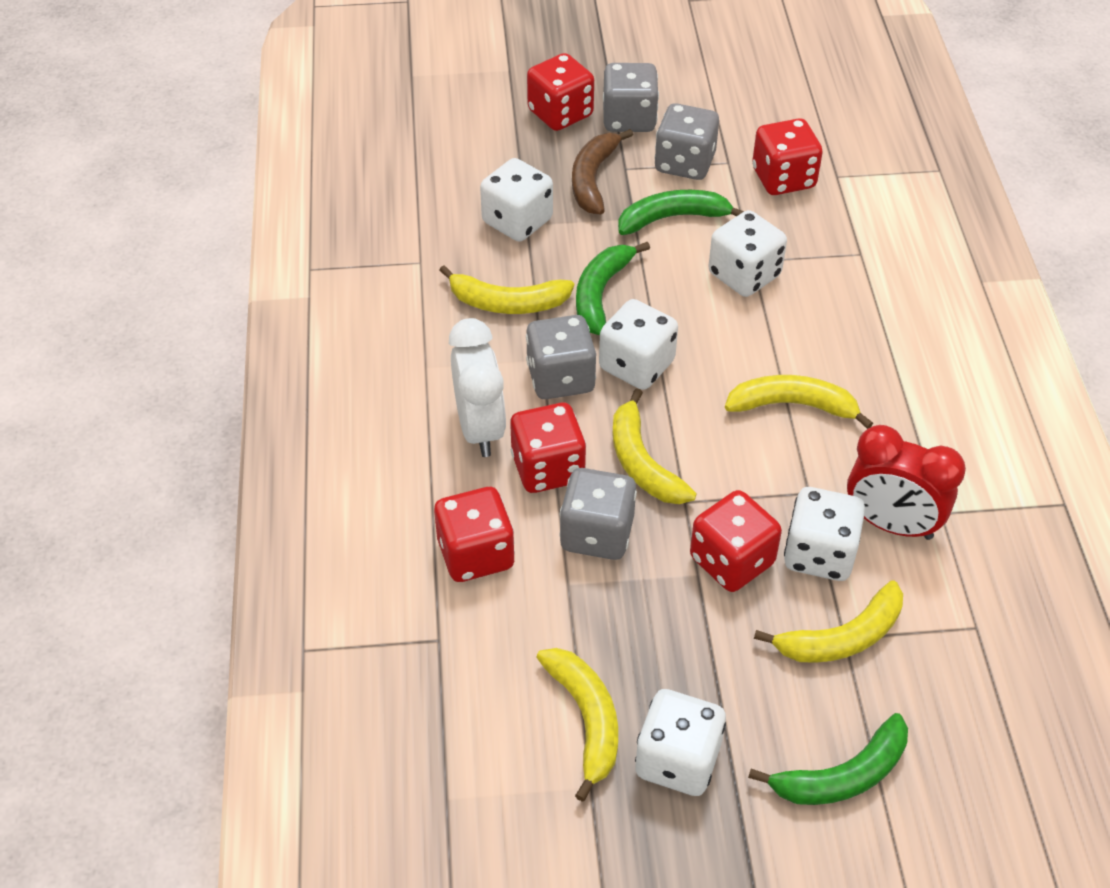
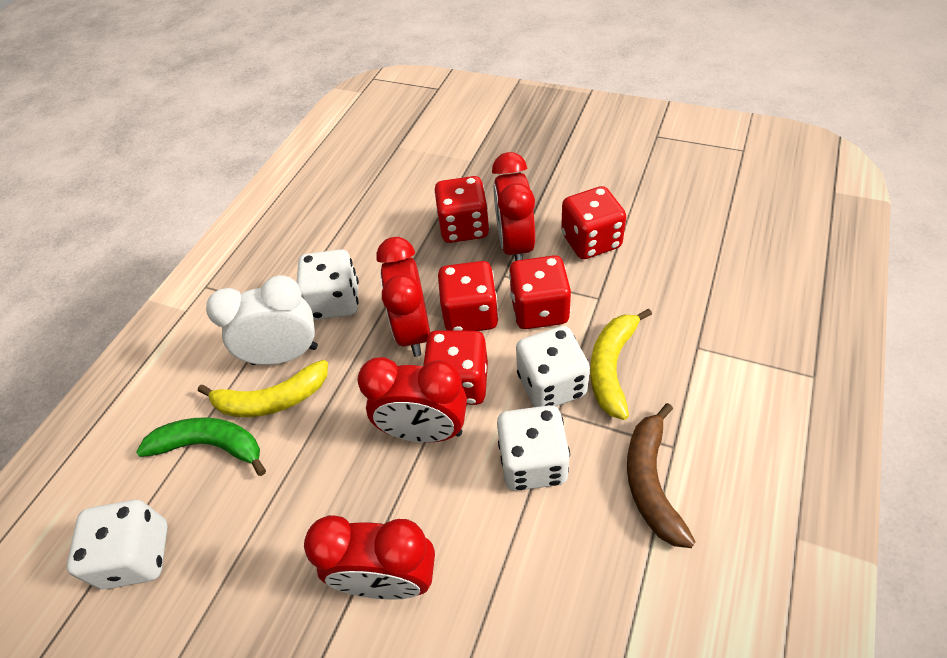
green banana: 3 -> 1
grey dice: 4 -> 0
red clock: 1 -> 4
white dice: 5 -> 4
yellow banana: 5 -> 2

